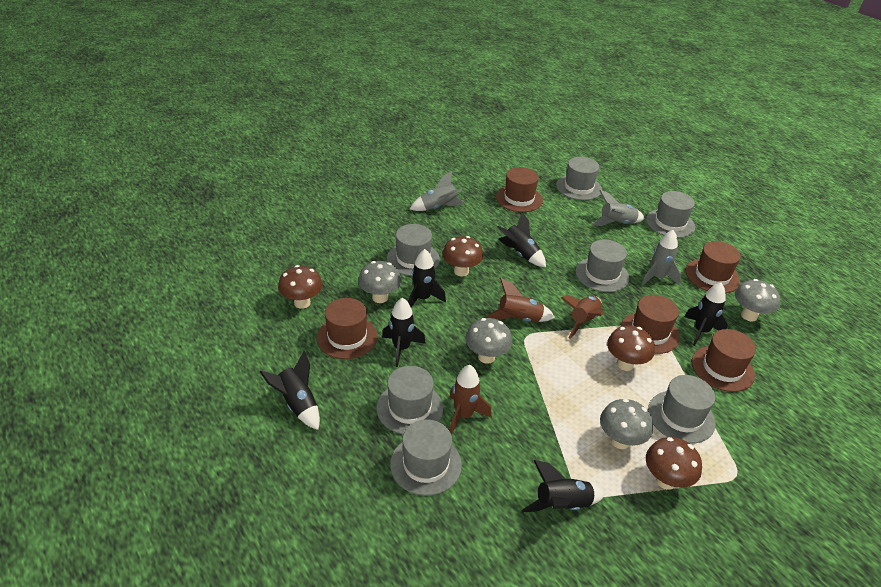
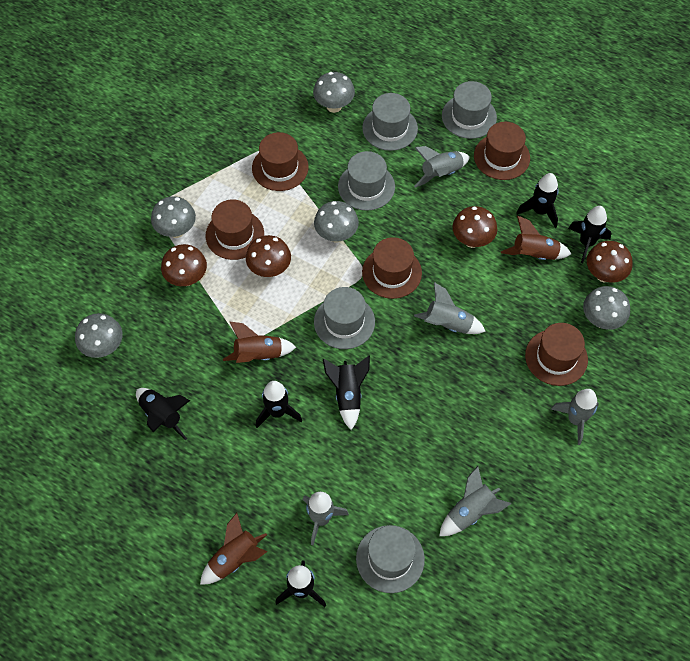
grey hat: 7 -> 5
grey mushroom: 4 -> 5
grey rocket: 3 -> 5

